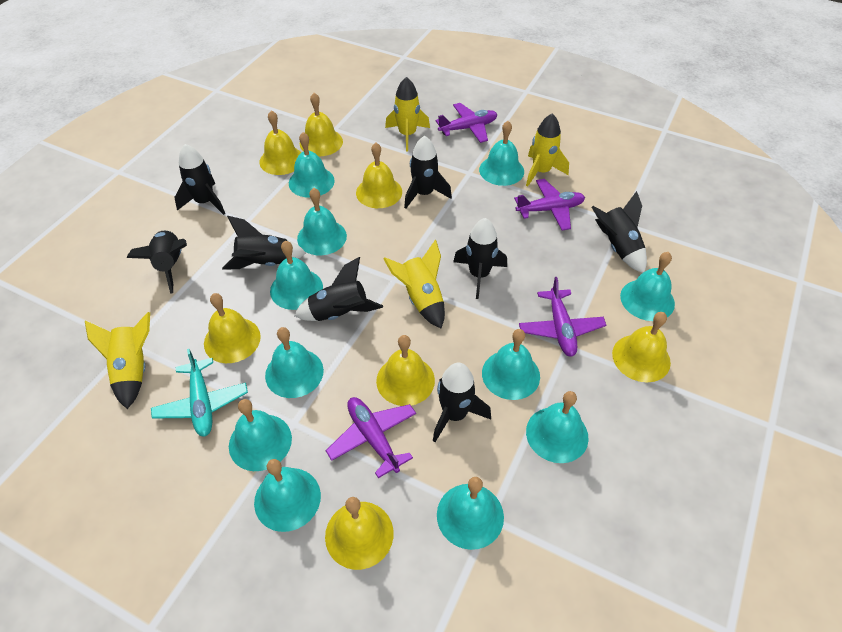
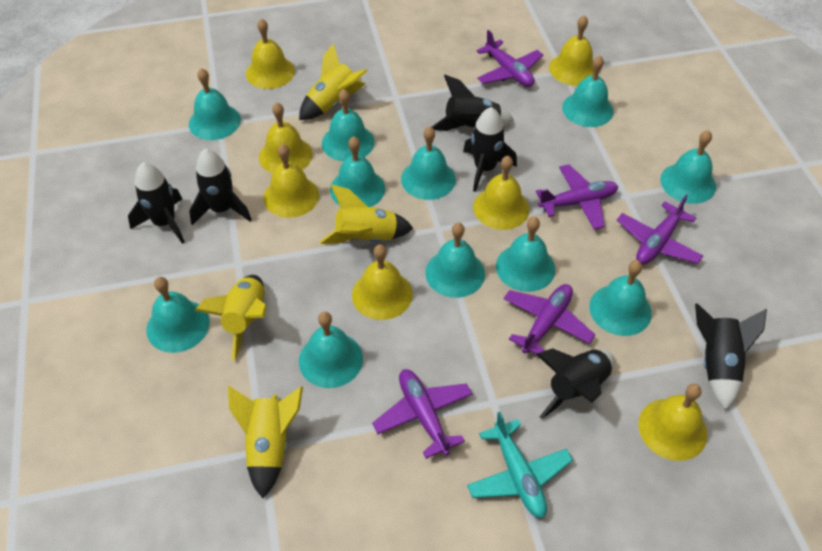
black rocket: 8 -> 6
purple plane: 4 -> 5

